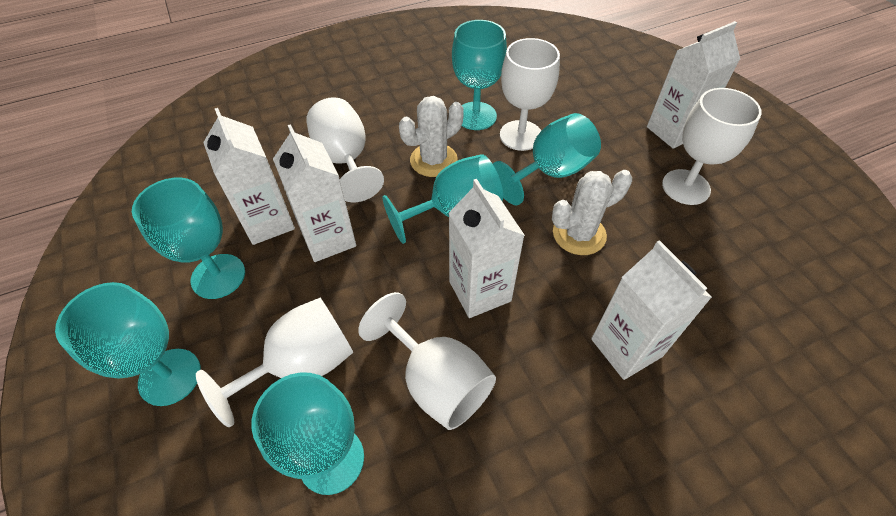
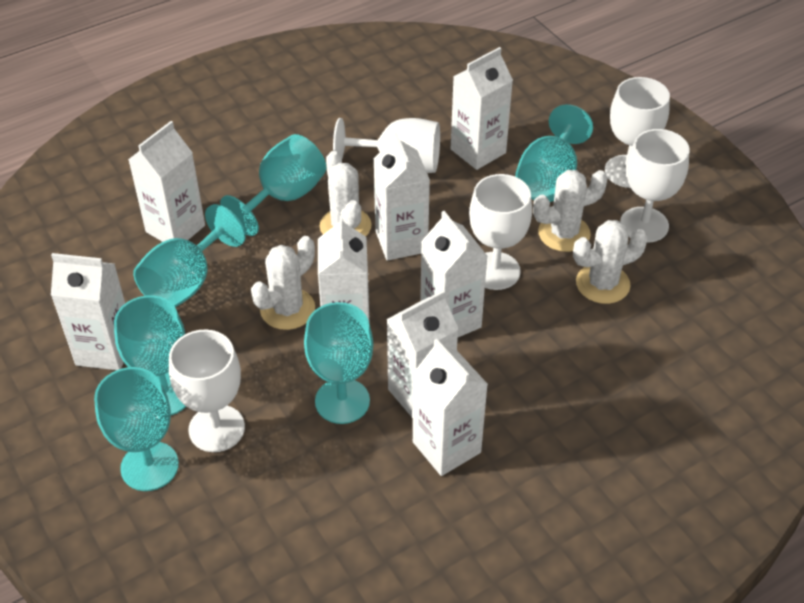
white cactus: 2 -> 4
white carton: 5 -> 8

